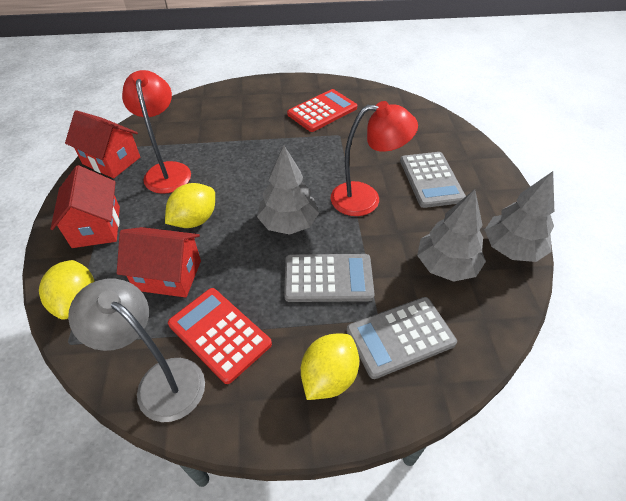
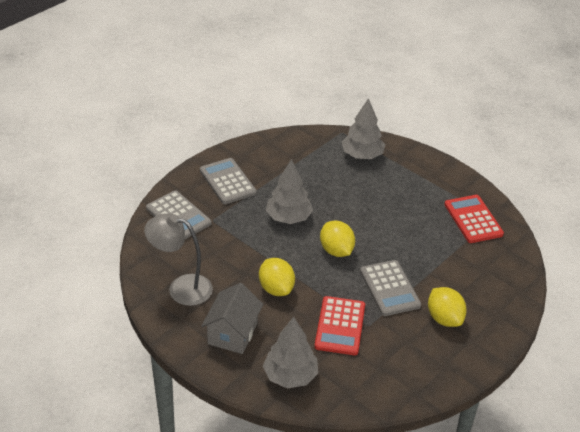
grey house: 0 -> 1
red house: 3 -> 0
red lamp: 2 -> 0

